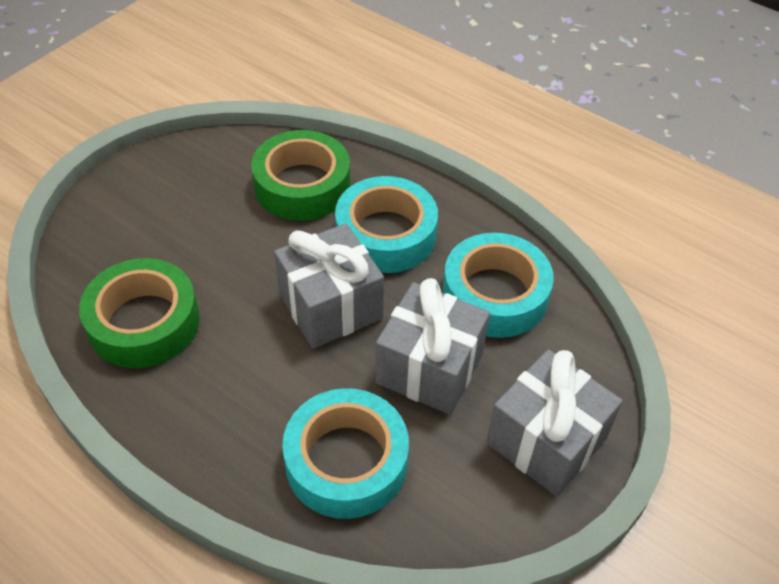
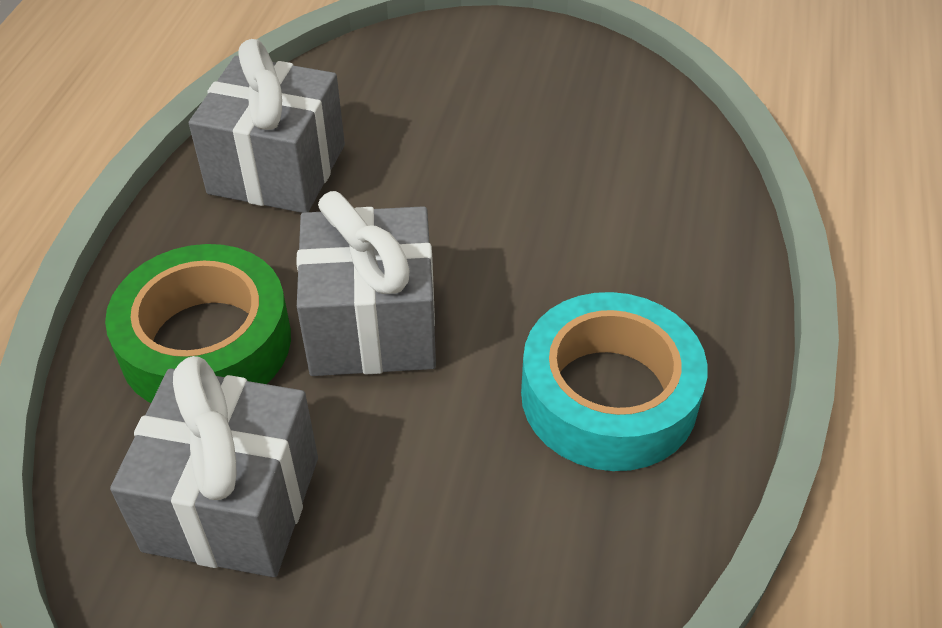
green tape: 2 -> 1
turquoise tape: 3 -> 1

